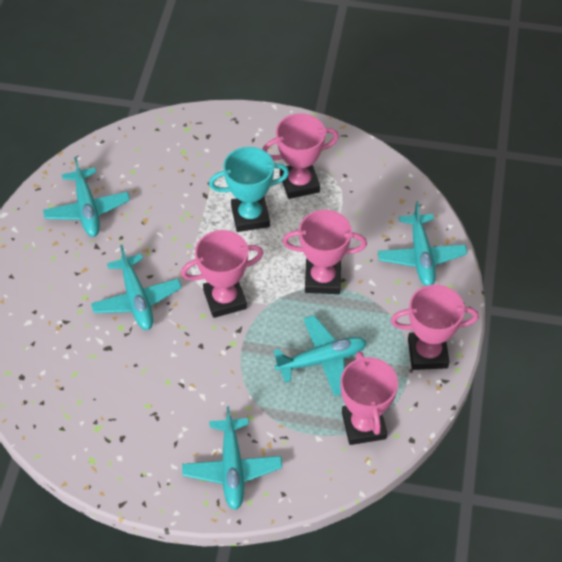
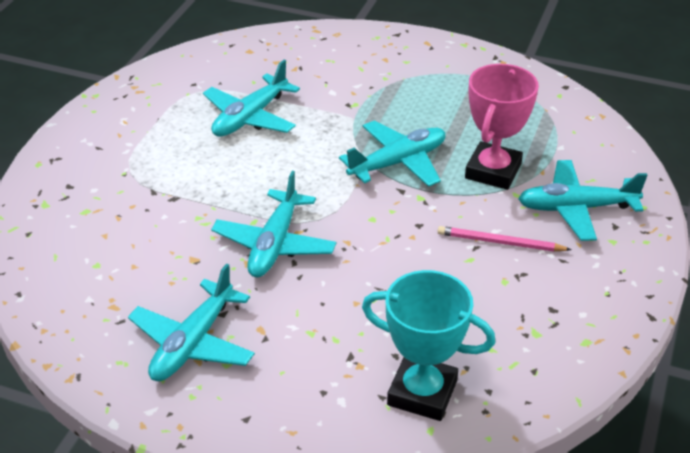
pink pencil: 0 -> 1
pink trophy: 5 -> 1

